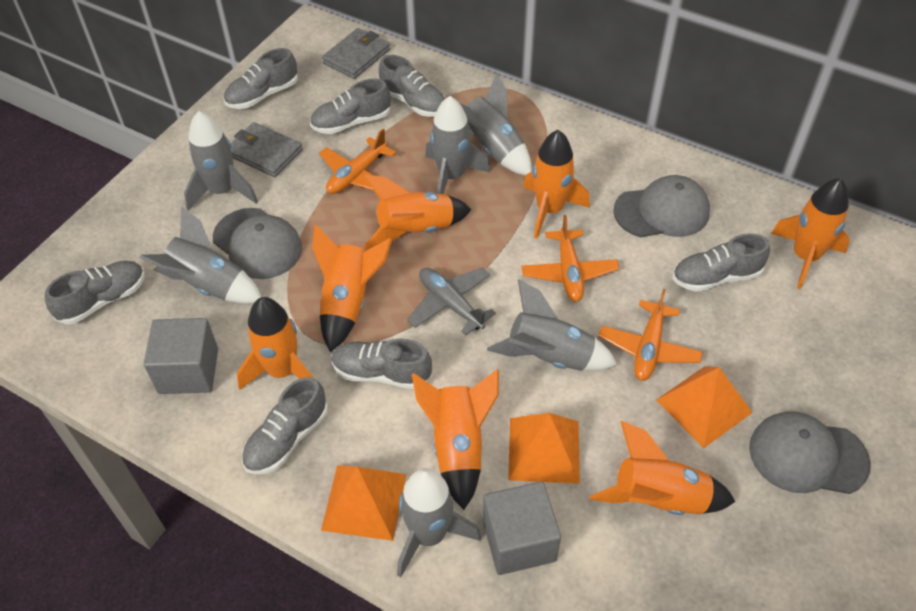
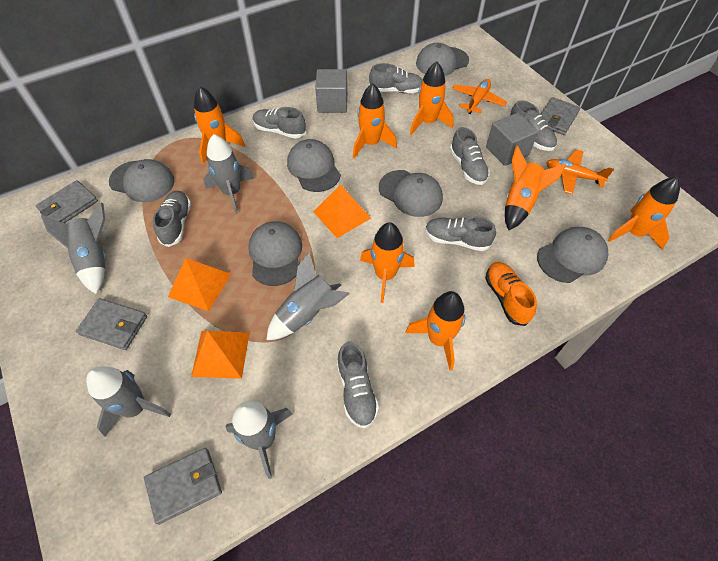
grey cap: 3 -> 6
grey plane: 1 -> 0
grey rocket: 6 -> 5
grey wallet: 2 -> 4
orange plane: 3 -> 2
orange shoe: 0 -> 1

